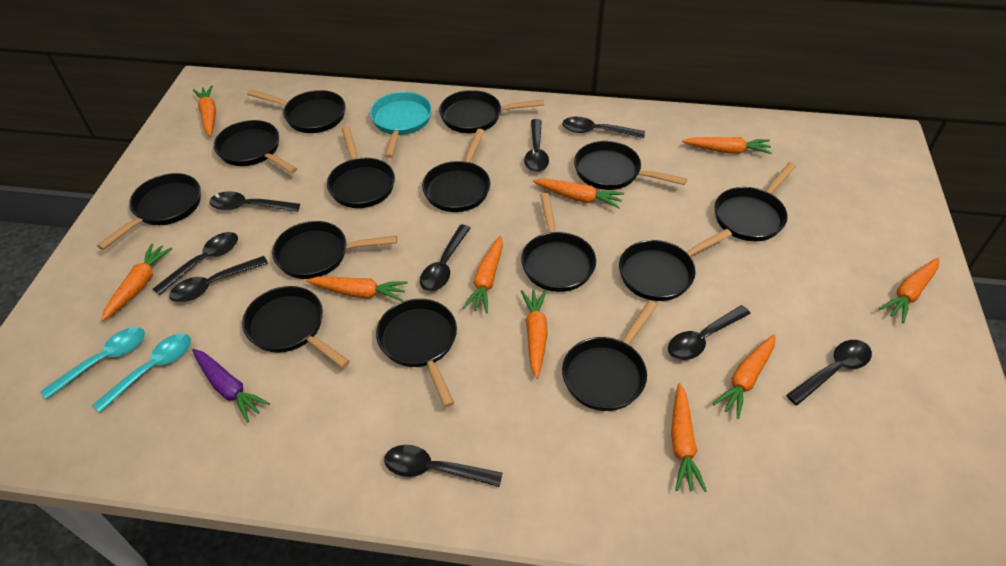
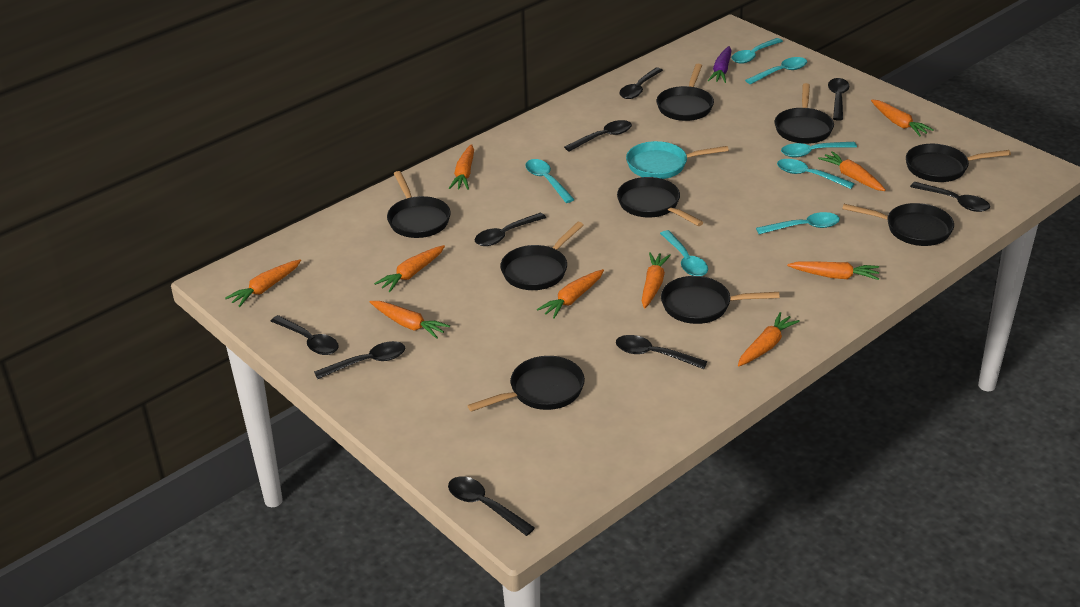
black pan: 14 -> 9
turquoise spoon: 2 -> 7

